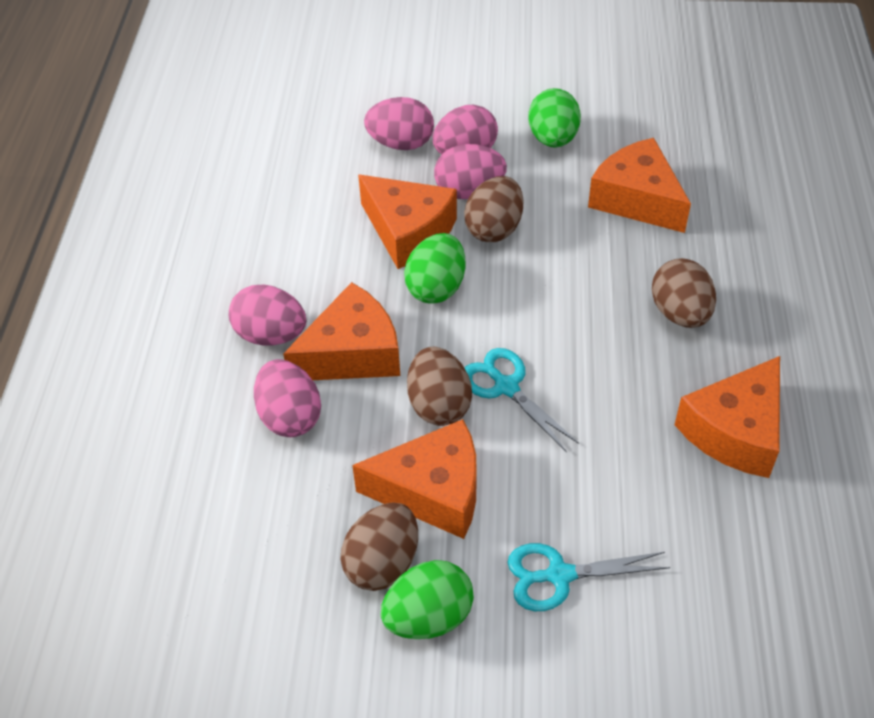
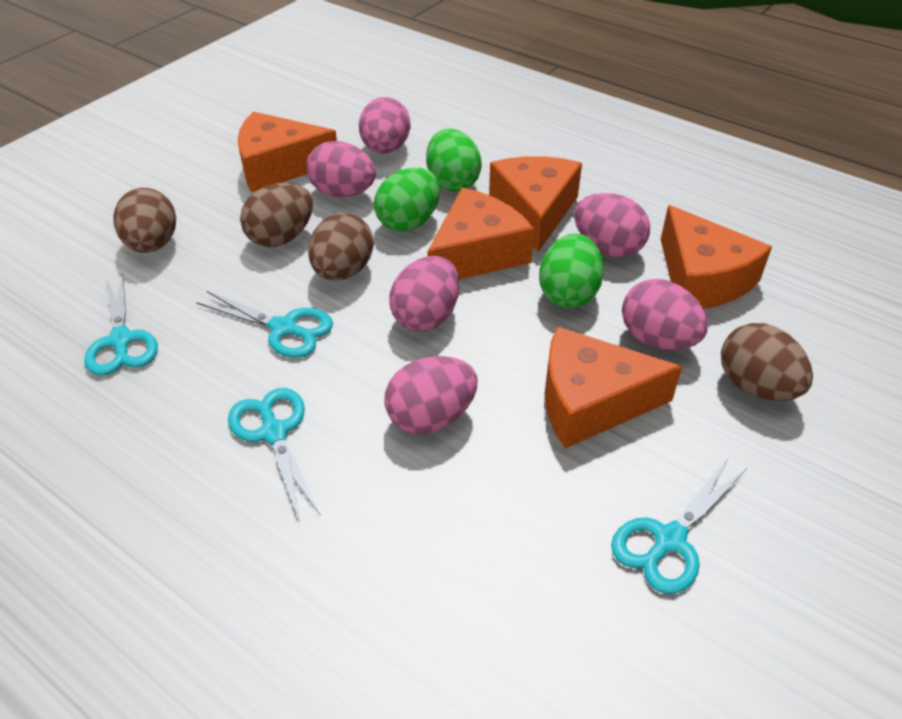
pink egg: 5 -> 6
turquoise scissors: 2 -> 4

